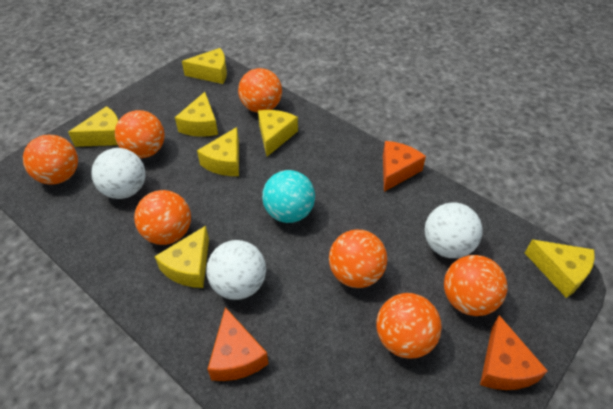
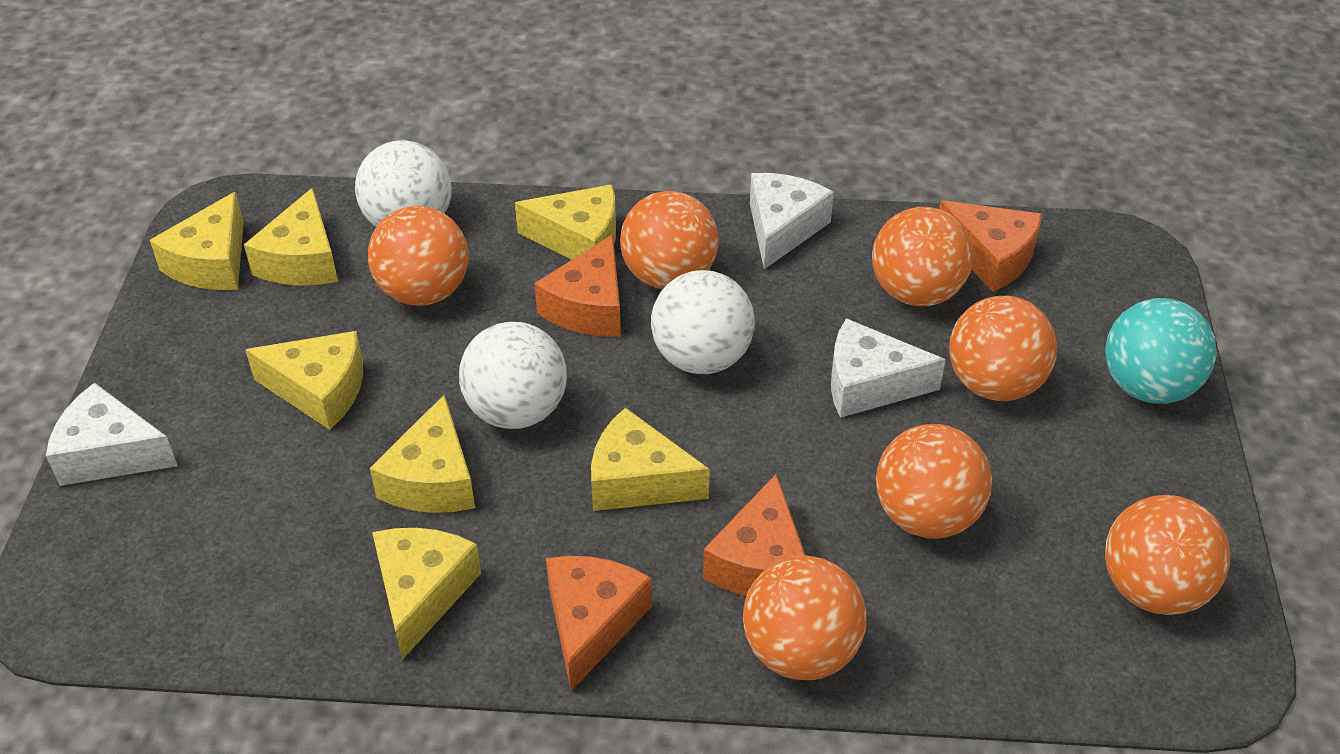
orange cheese: 3 -> 4
white cheese: 0 -> 3

